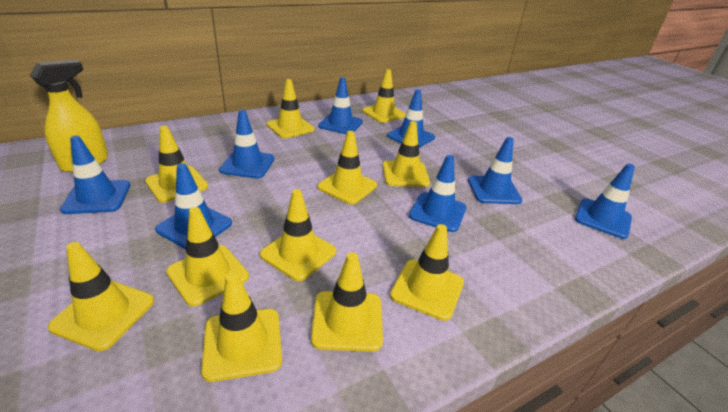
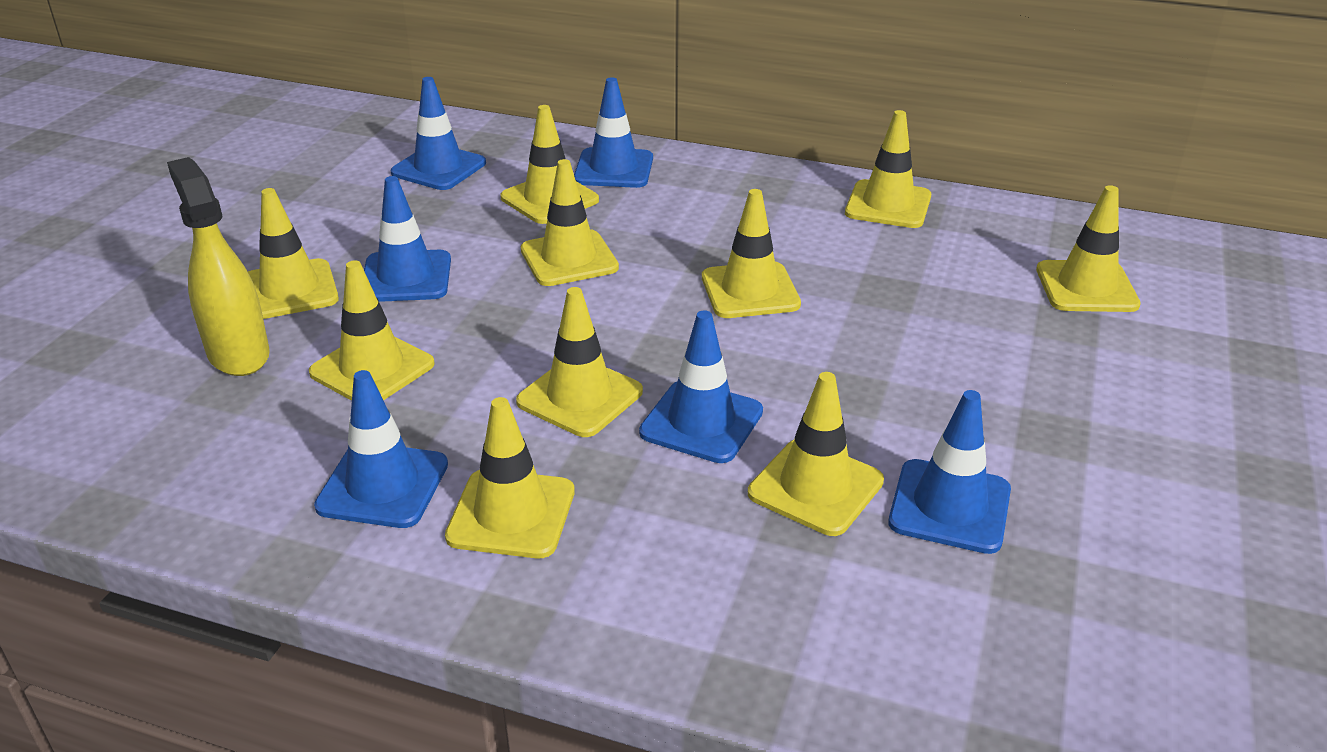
blue traffic cone: 8 -> 6
yellow traffic cone: 11 -> 10

